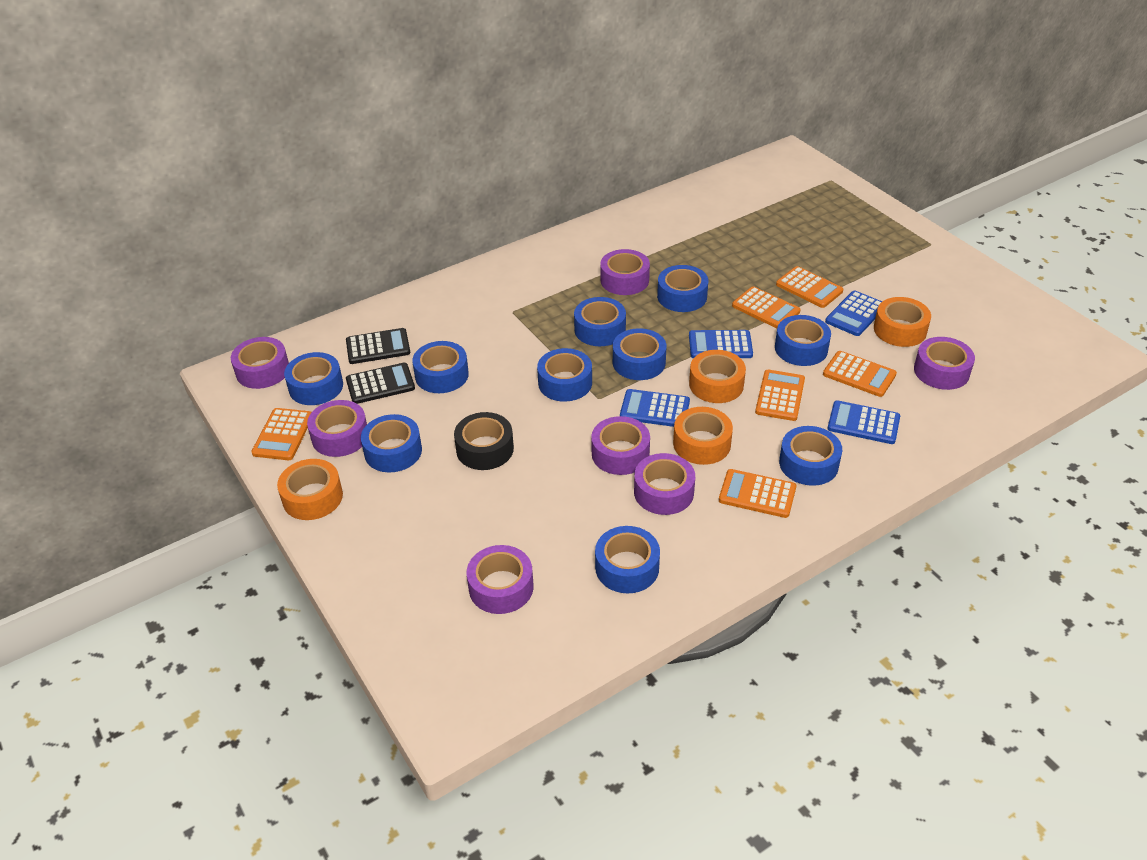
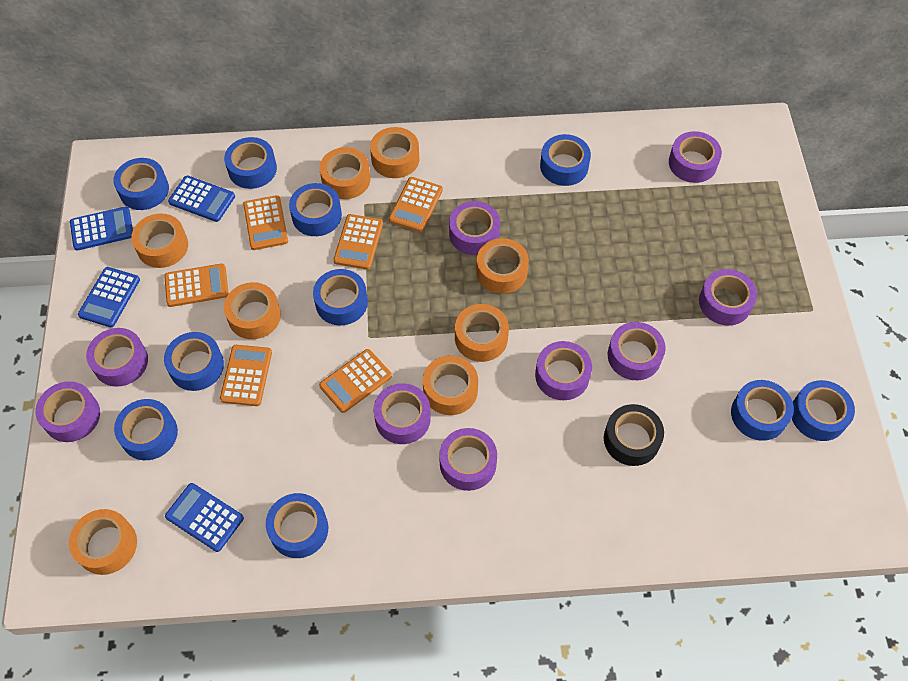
black calculator: 2 -> 0
orange tape: 4 -> 8
purple tape: 7 -> 9

